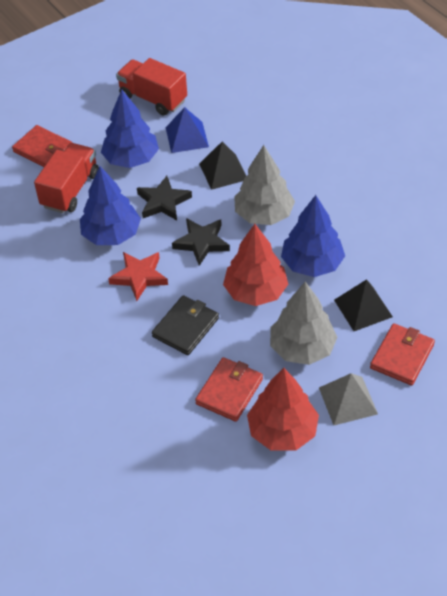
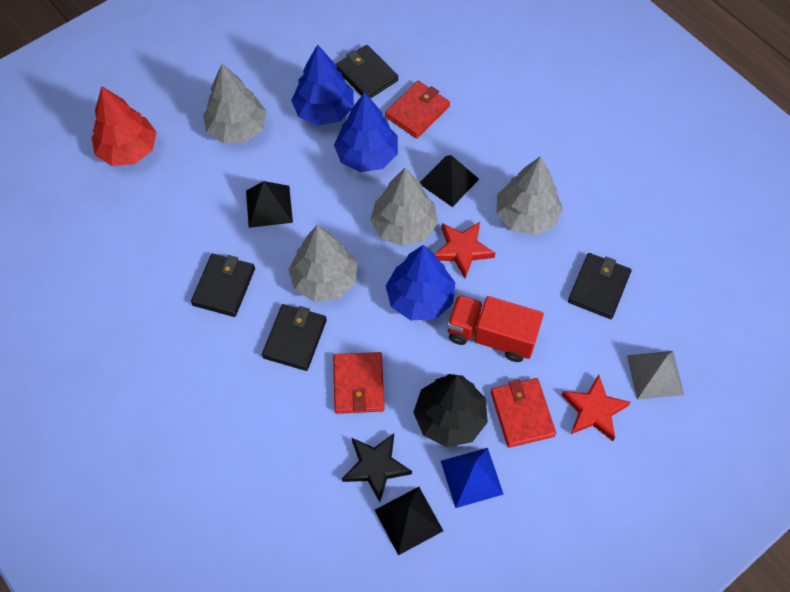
black pyramid: 2 -> 3
black star: 2 -> 1
black tree: 0 -> 1
black wallet: 1 -> 4
grey tree: 2 -> 4
red star: 1 -> 2
red tree: 2 -> 1
red truck: 2 -> 1

